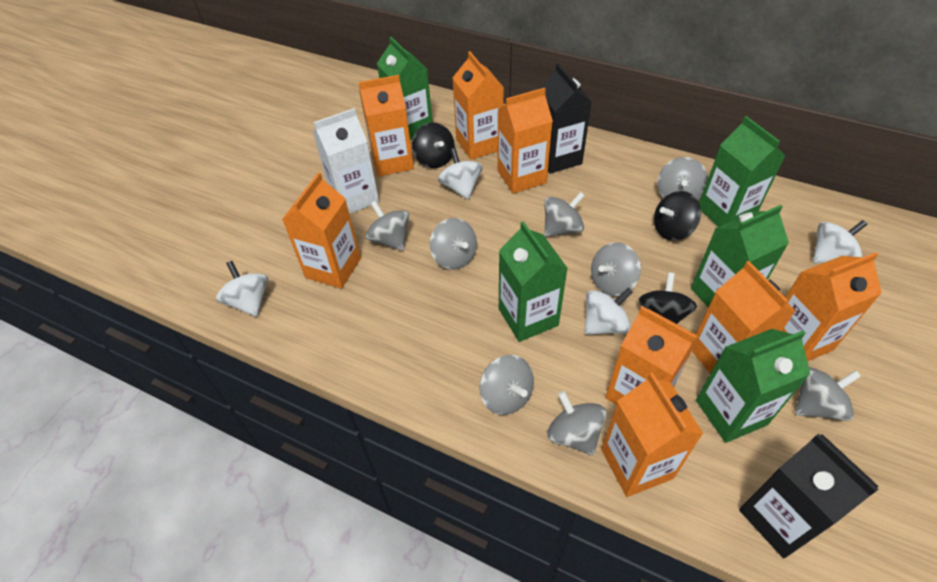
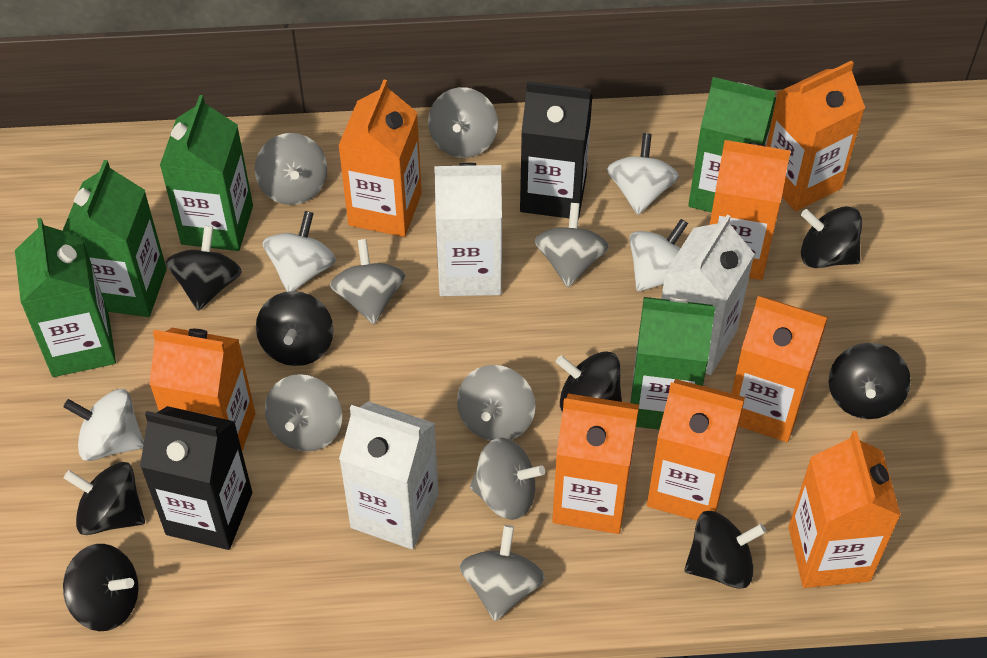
black spinning top: 3 -> 8
white carton: 1 -> 3

